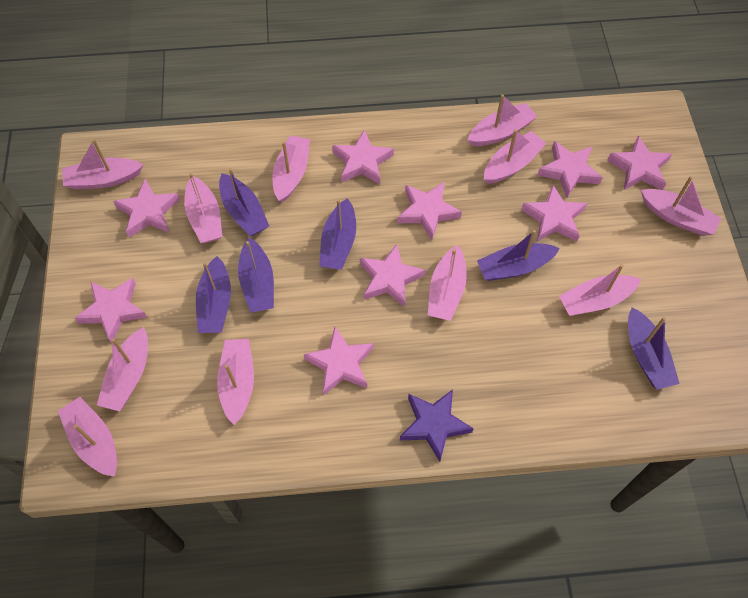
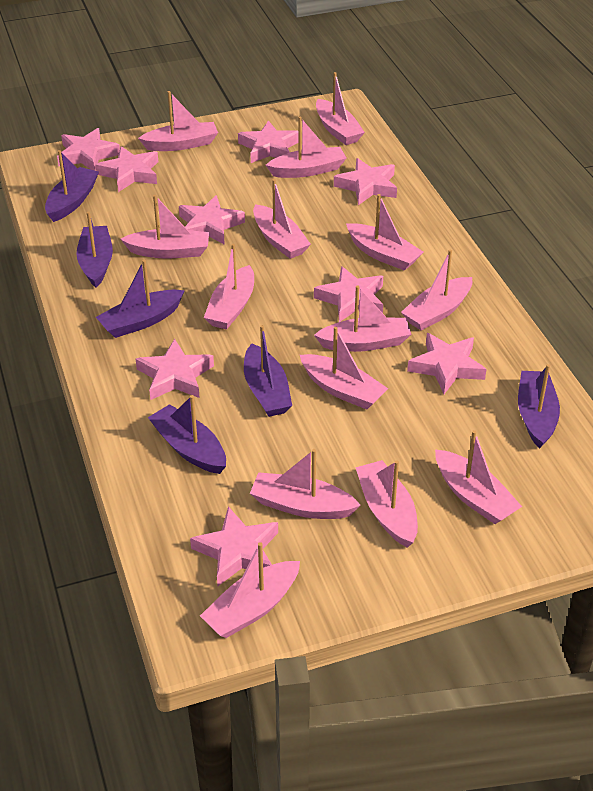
pink boat: 11 -> 14
purple star: 1 -> 0

